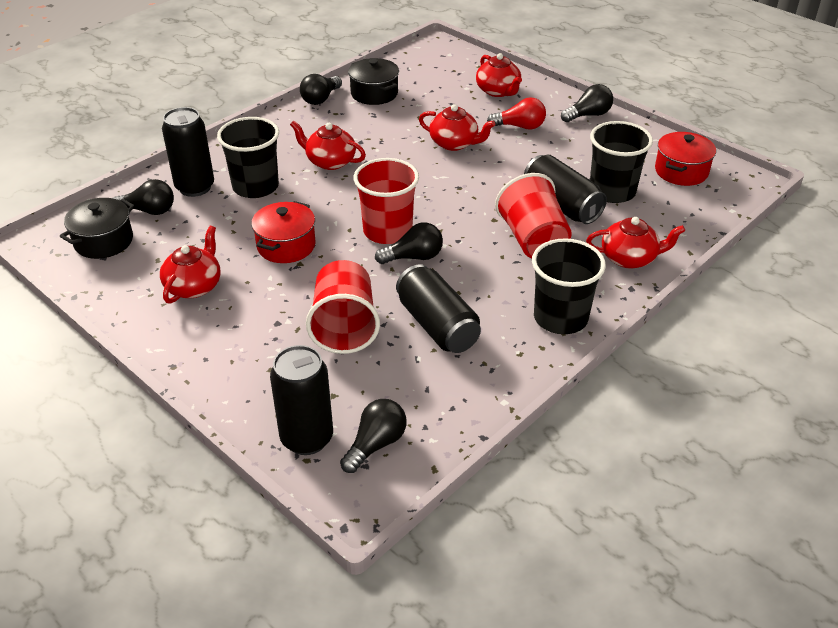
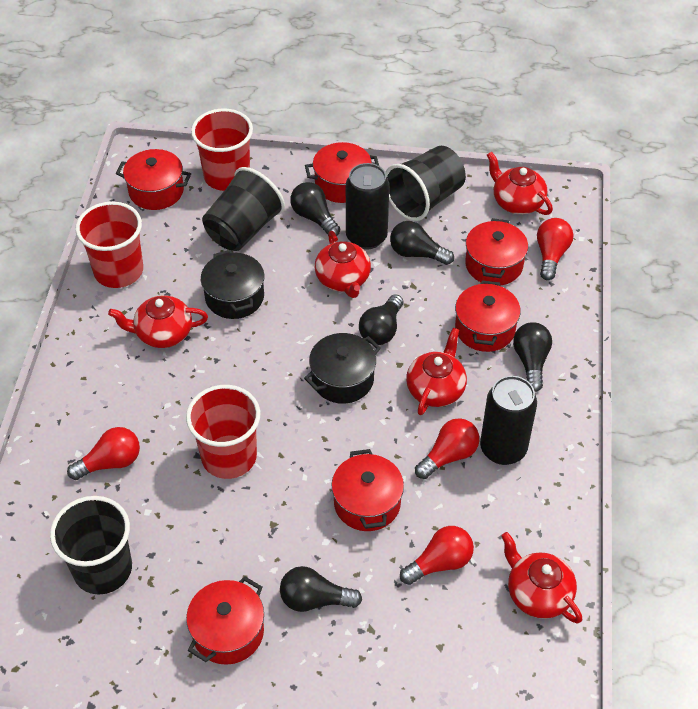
black can: 4 -> 2
red light bulb: 1 -> 4
red pot: 2 -> 6

